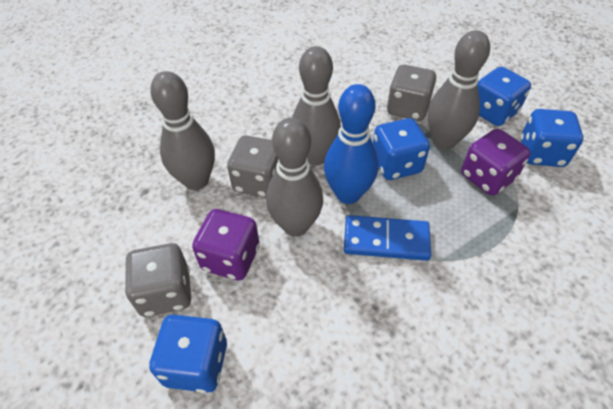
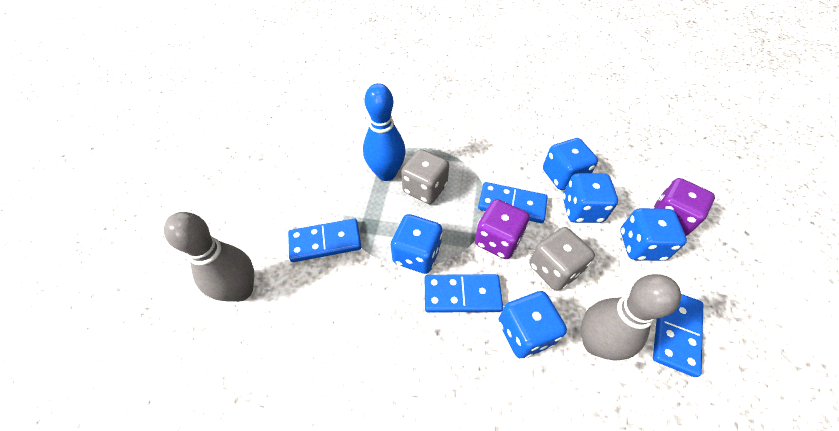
blue dice: 4 -> 5
blue domino: 1 -> 4
grey bowling pin: 4 -> 2
grey dice: 3 -> 2

